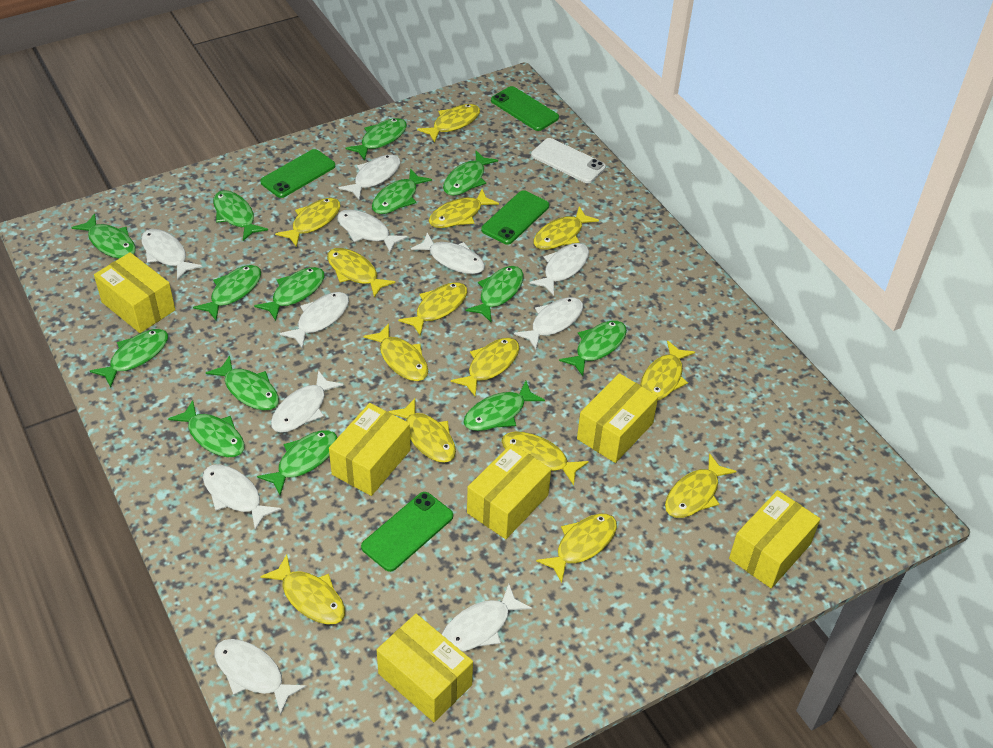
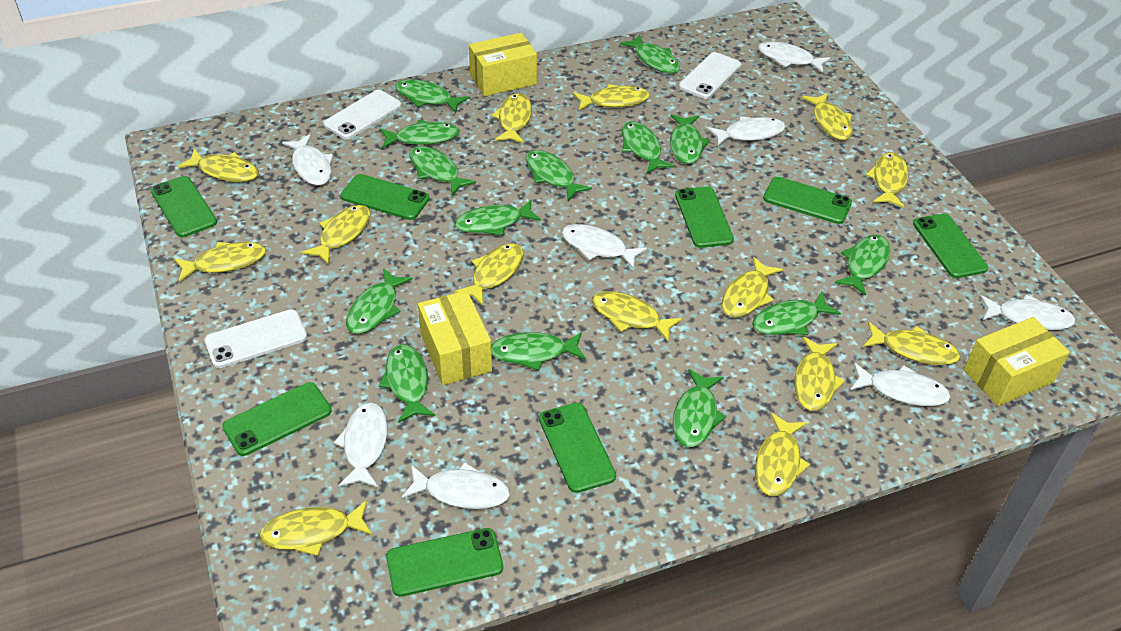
green phone: 4 -> 8
white fish: 11 -> 8
white phone: 1 -> 3
yellow box: 6 -> 3

